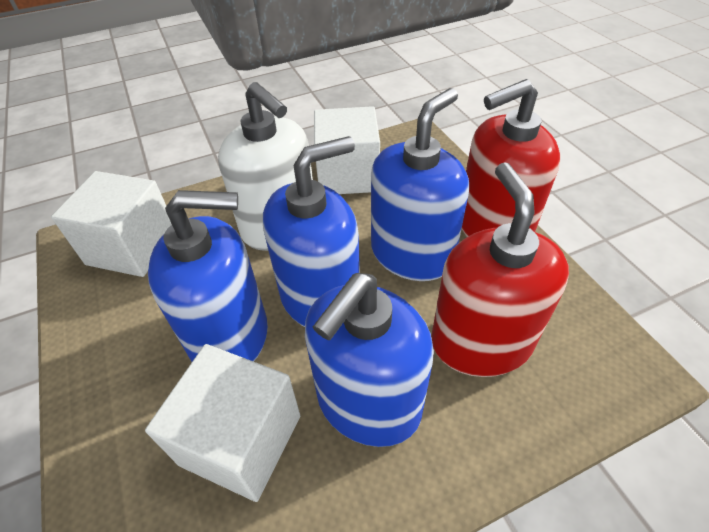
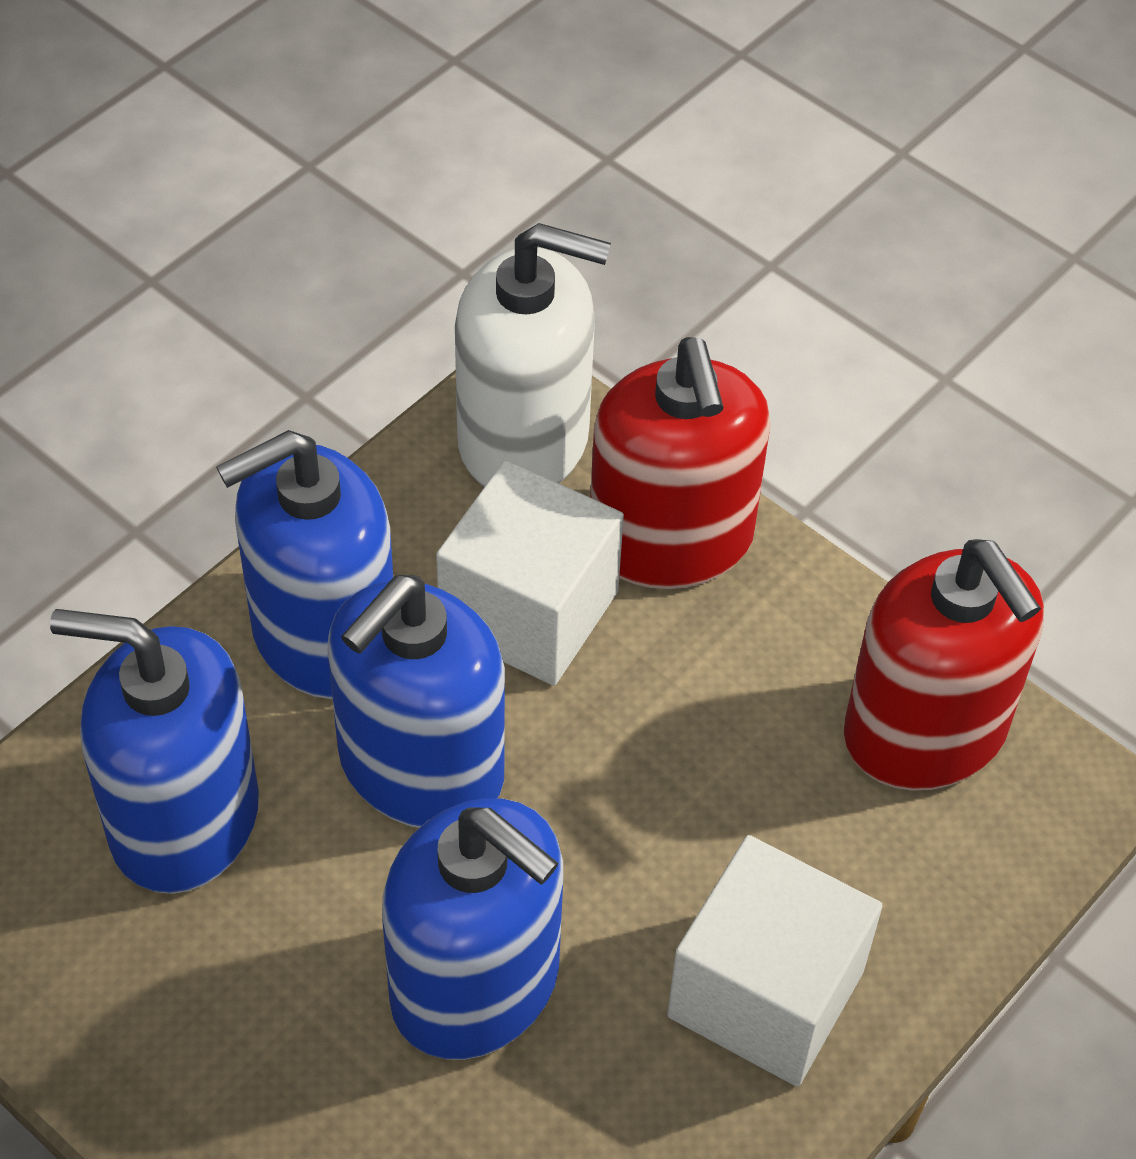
white cube: 3 -> 2

